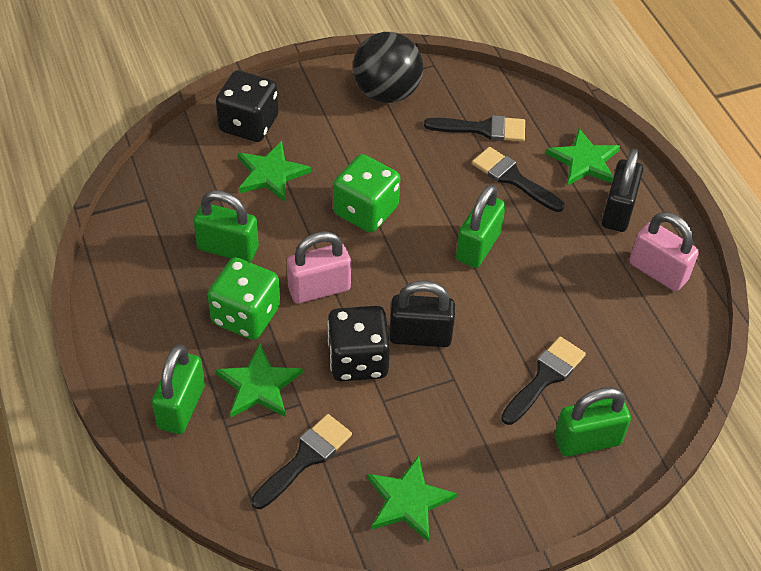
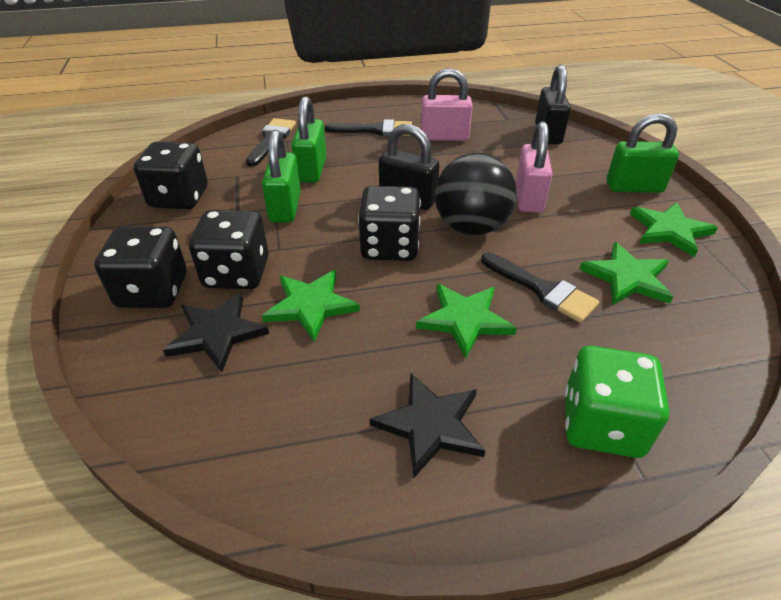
black brush: 4 -> 3
black dice: 2 -> 4
black star: 0 -> 2
green dice: 2 -> 1
green padlock: 4 -> 3

